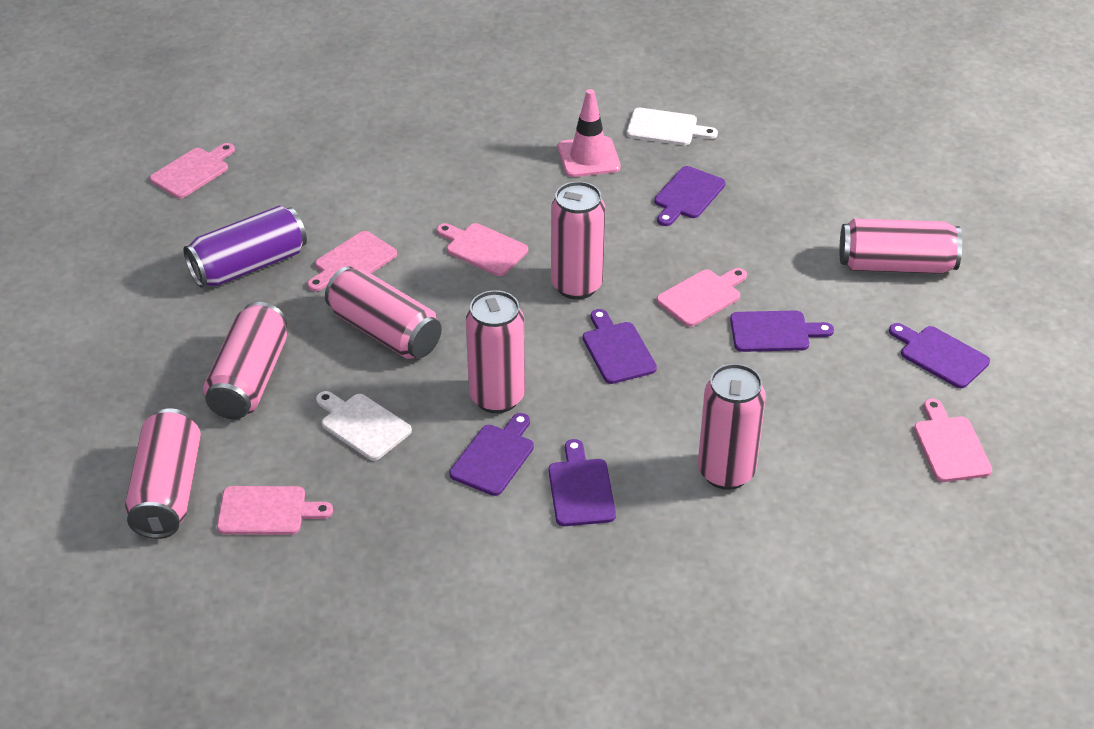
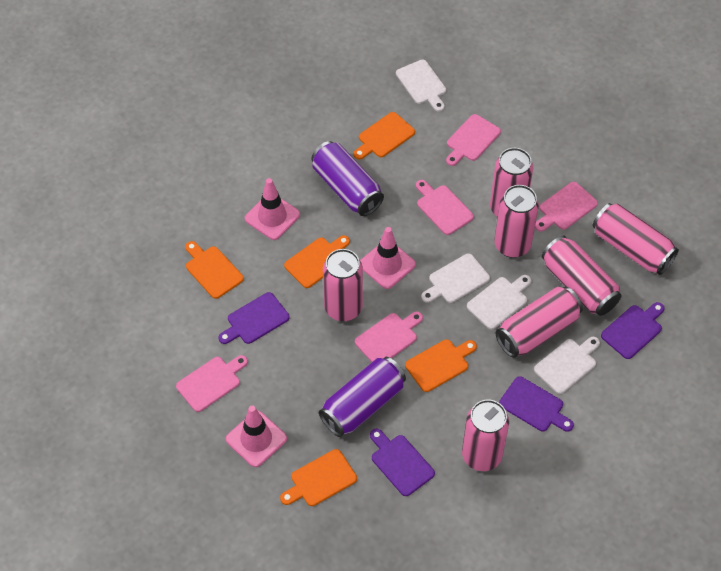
orange cutting board: 0 -> 5
pink cutting board: 6 -> 5
pink traffic cone: 1 -> 3
purple can: 1 -> 2
purple cutting board: 6 -> 4
white cutting board: 2 -> 4

